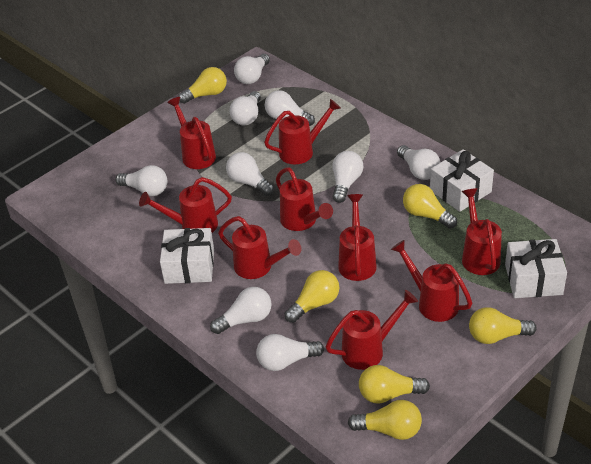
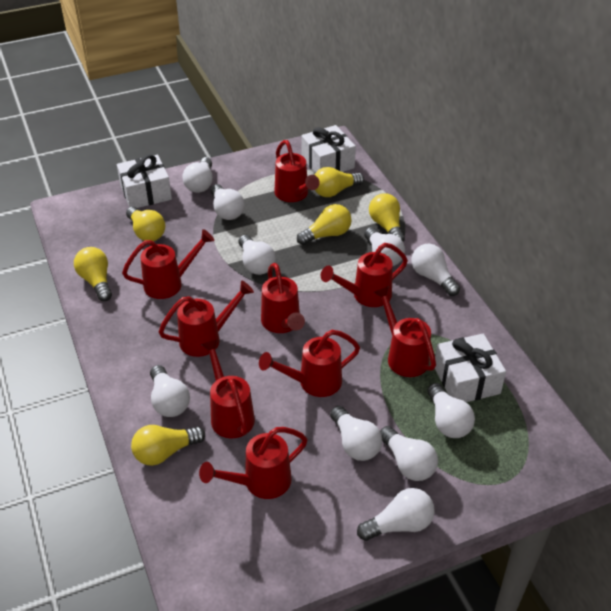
white light bulb: 9 -> 10

